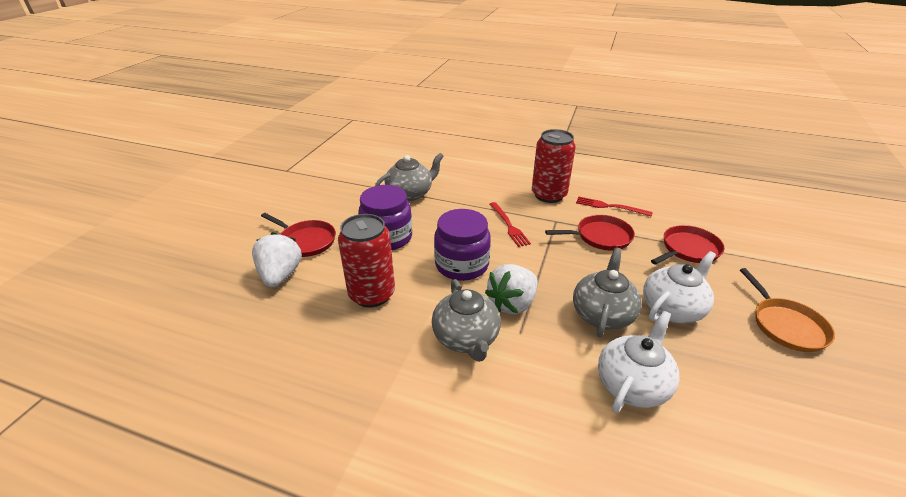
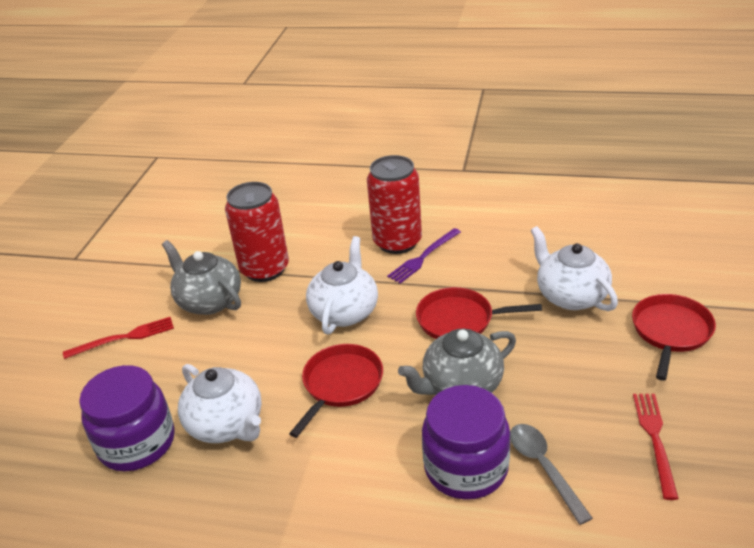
grey spoon: 0 -> 1
grey teapot: 3 -> 2
orange pan: 1 -> 0
purple fork: 0 -> 1
white strawberry: 2 -> 0
white teapot: 2 -> 3

